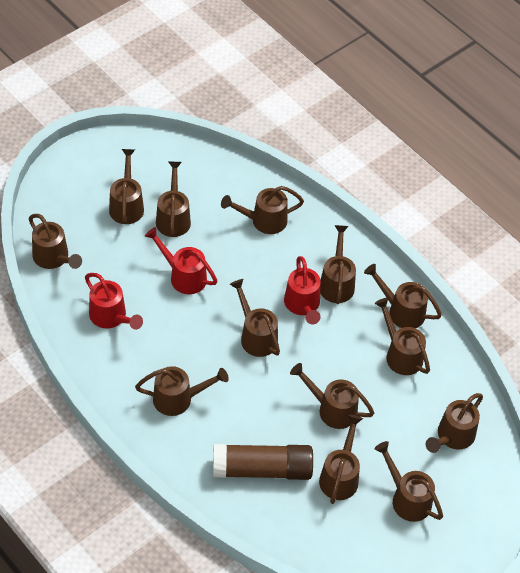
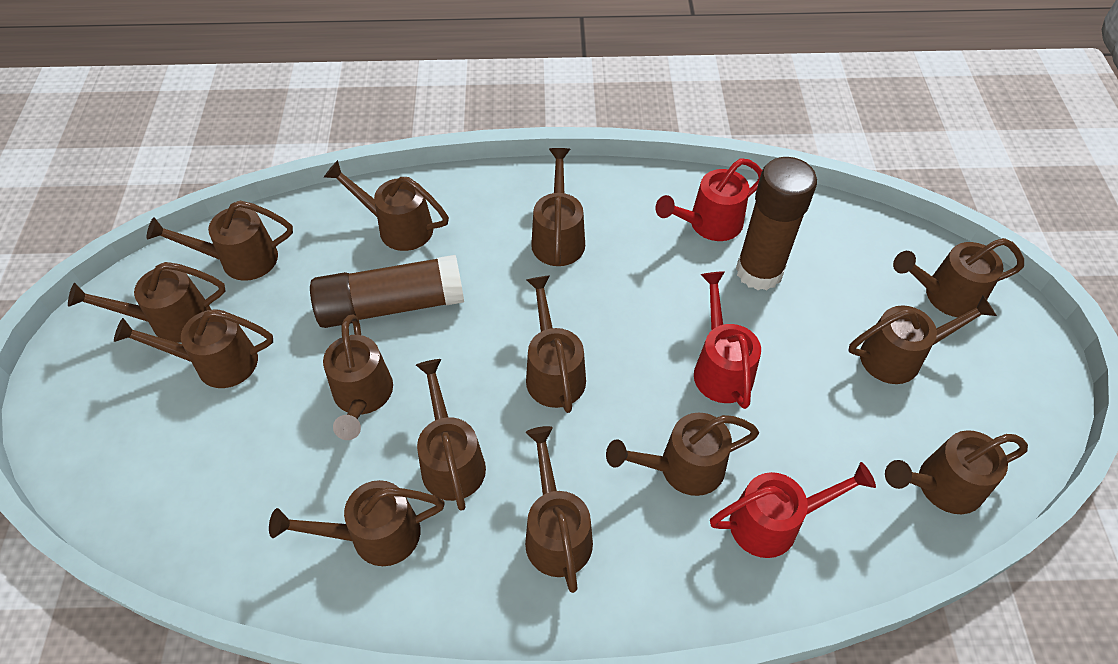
brown glue stick: 1 -> 2
brown watering can: 13 -> 14

